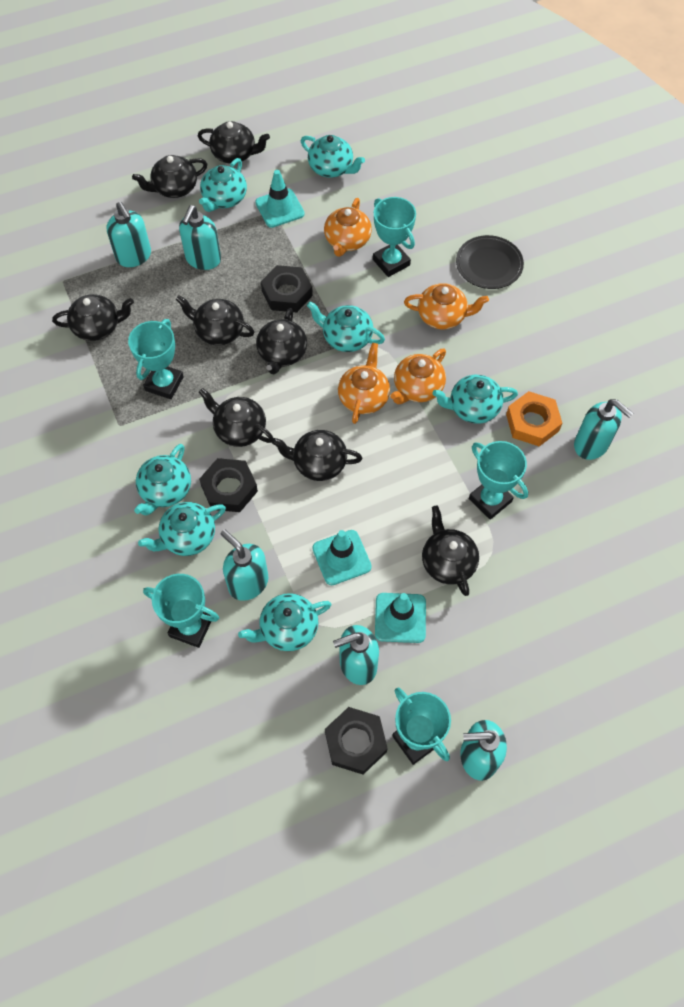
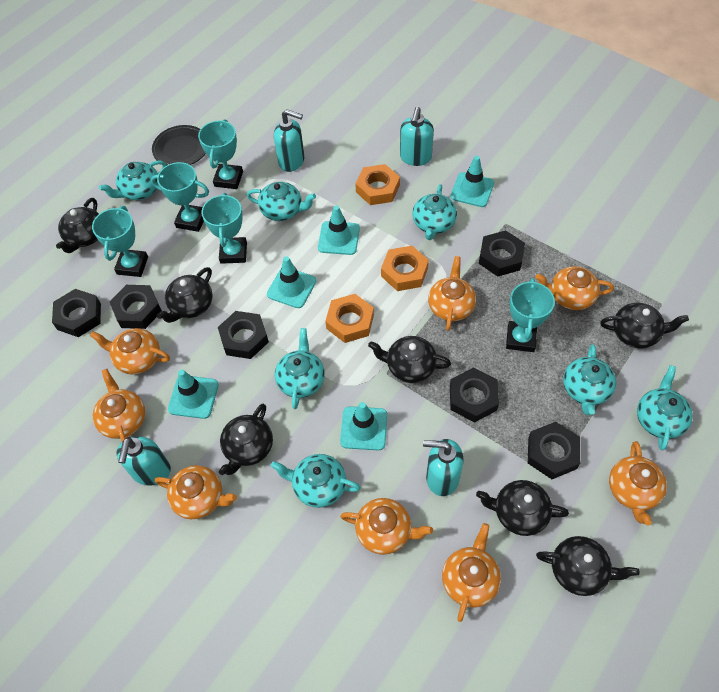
black nut: 3 -> 6
black teapot: 8 -> 7
orange nut: 1 -> 3
orange teapot: 4 -> 8
turquoise soap dispenser: 6 -> 4
turquoise traffic cone: 3 -> 5

